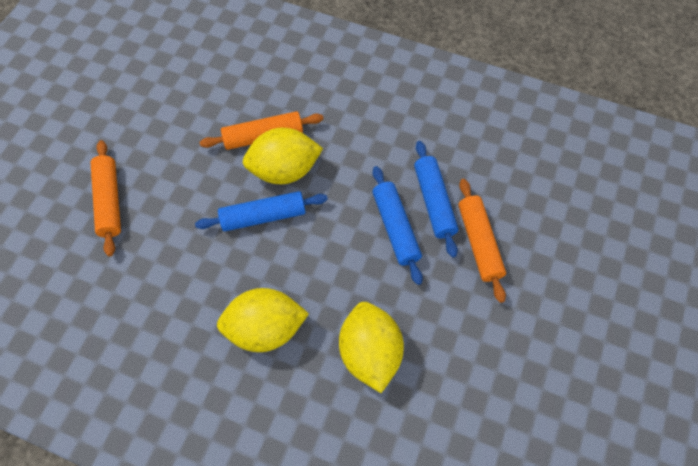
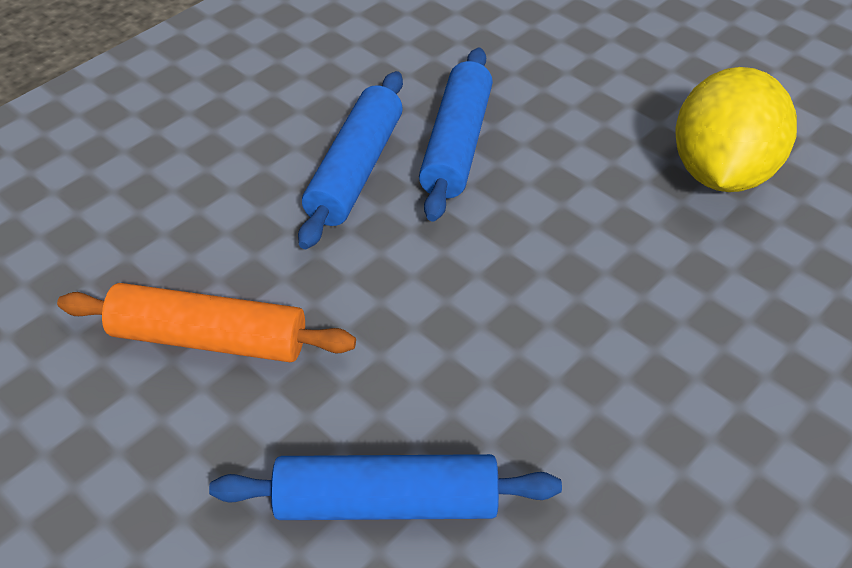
orange rolling pin: 3 -> 1
yellow lemon: 3 -> 1

